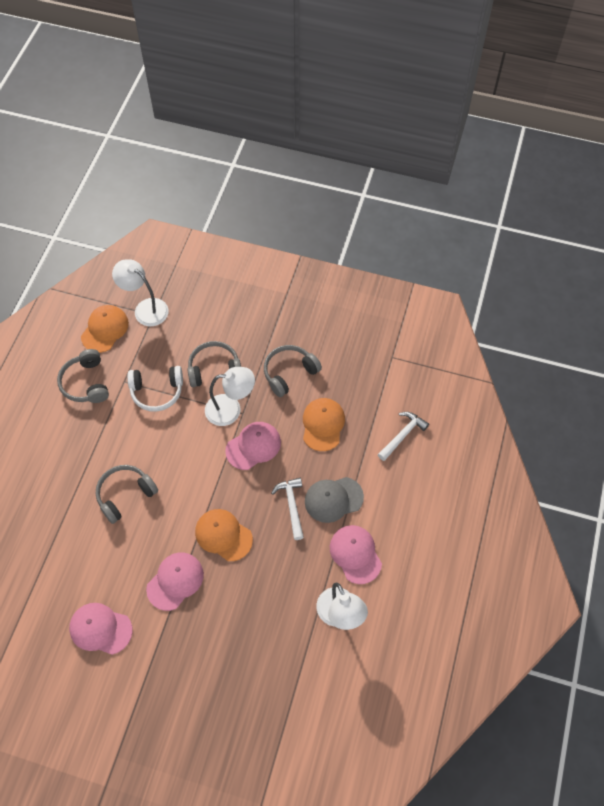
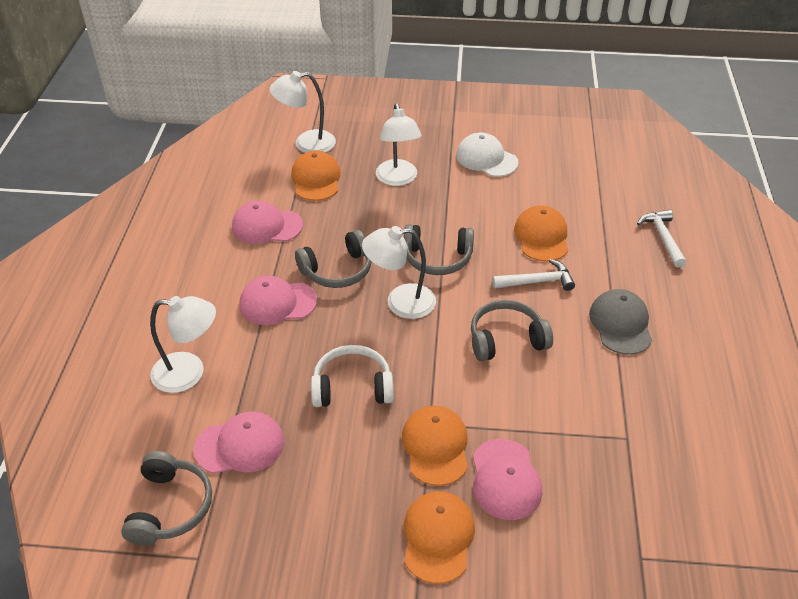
orange cap: 3 -> 4
white cap: 0 -> 1
white lamp: 3 -> 4

